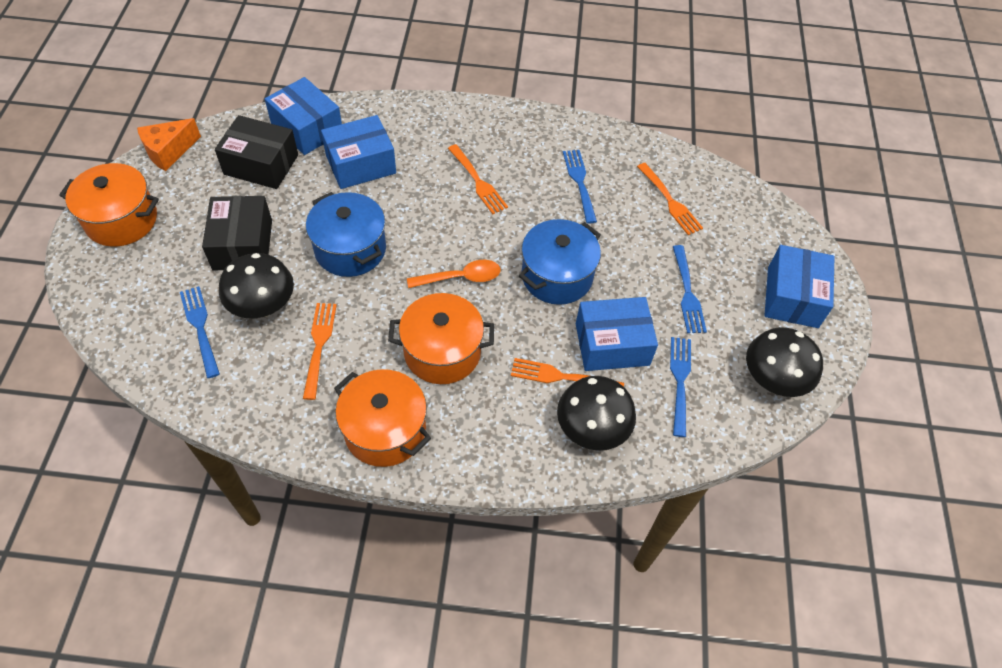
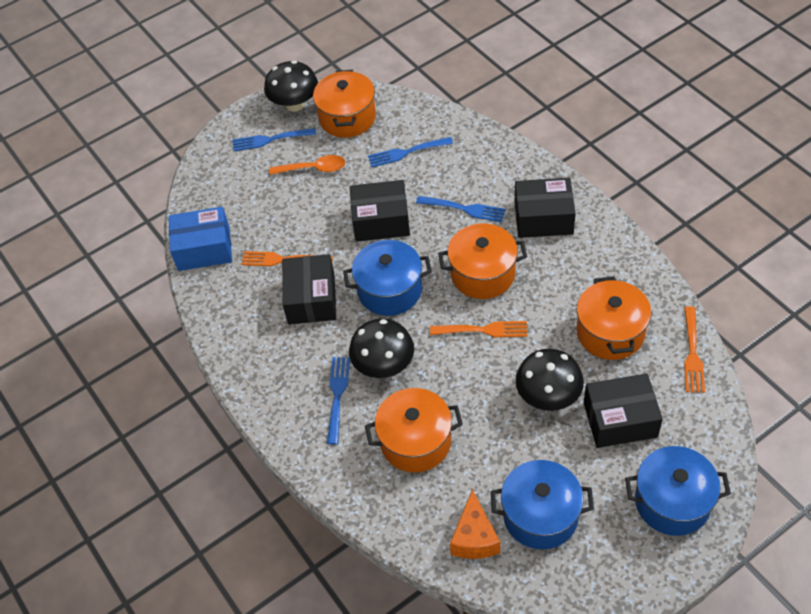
black box: 2 -> 4
blue box: 4 -> 1
blue pot: 2 -> 3
orange fork: 4 -> 3
orange pot: 3 -> 4

